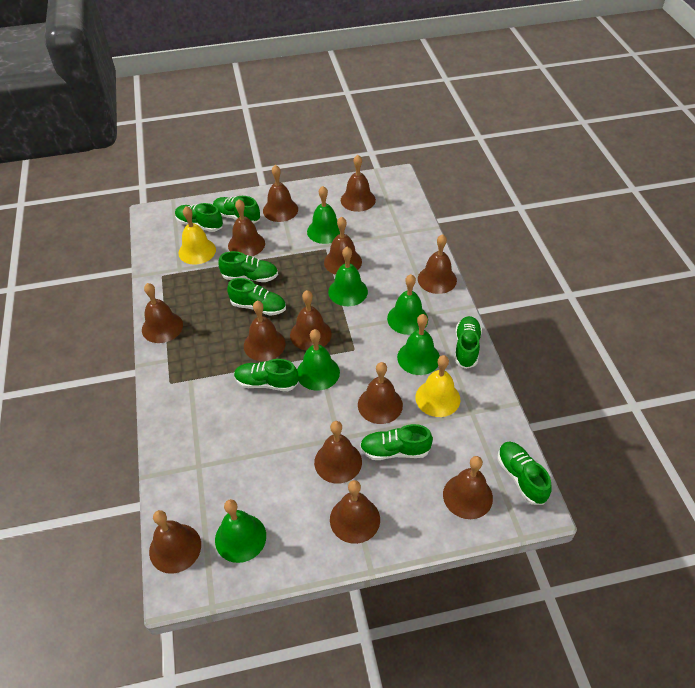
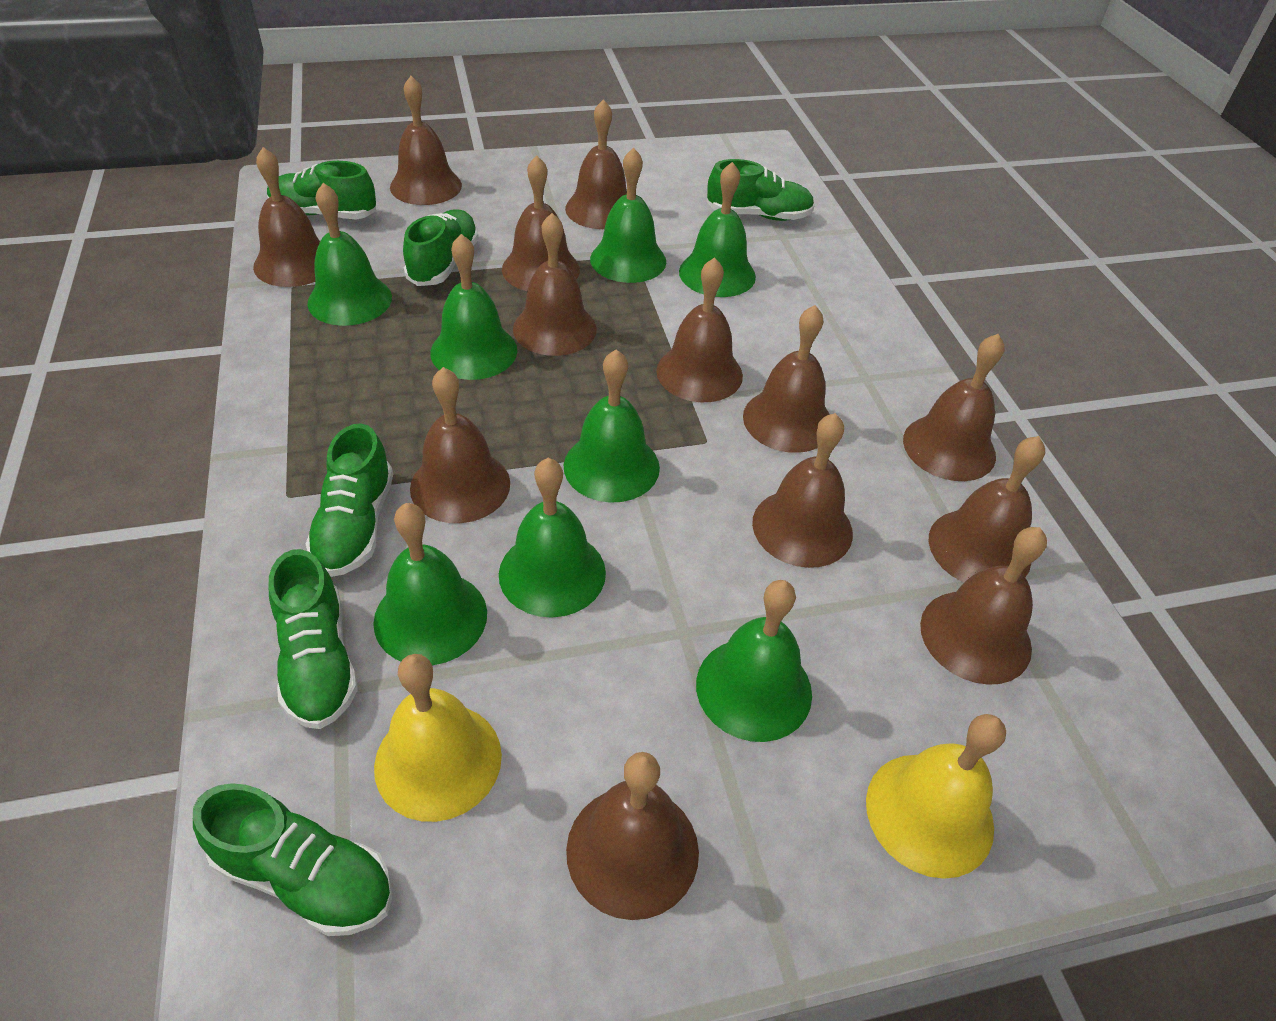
green bell: 6 -> 8
green shoe: 8 -> 6

